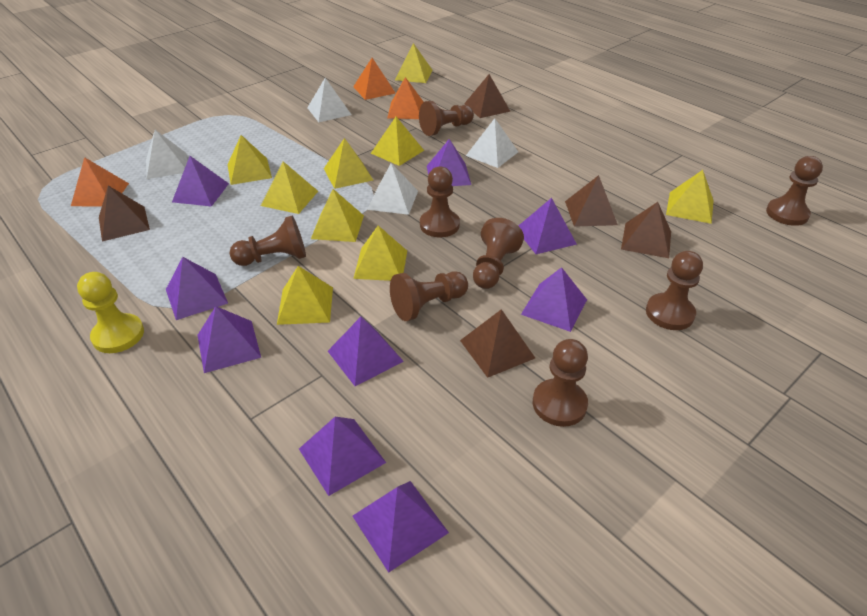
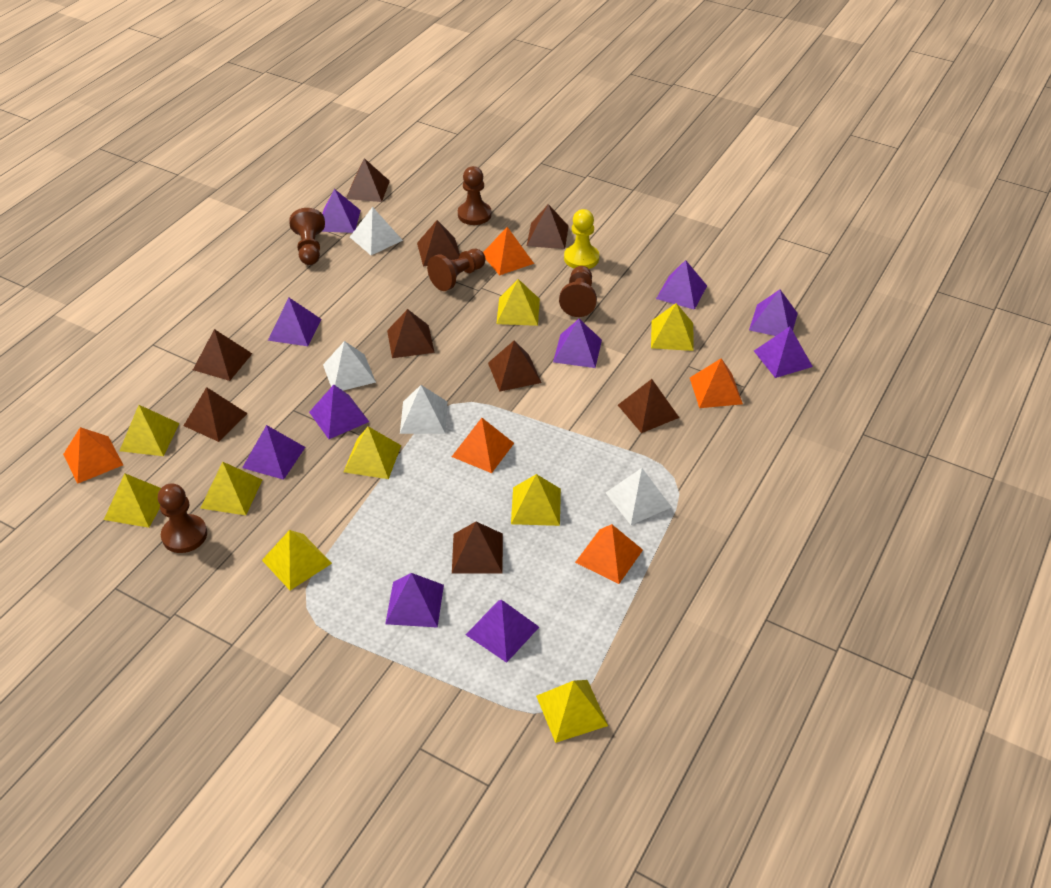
brown pawn: 8 -> 5
brown pyramid: 5 -> 9
orange pyramid: 3 -> 5
purple pyramid: 9 -> 10

